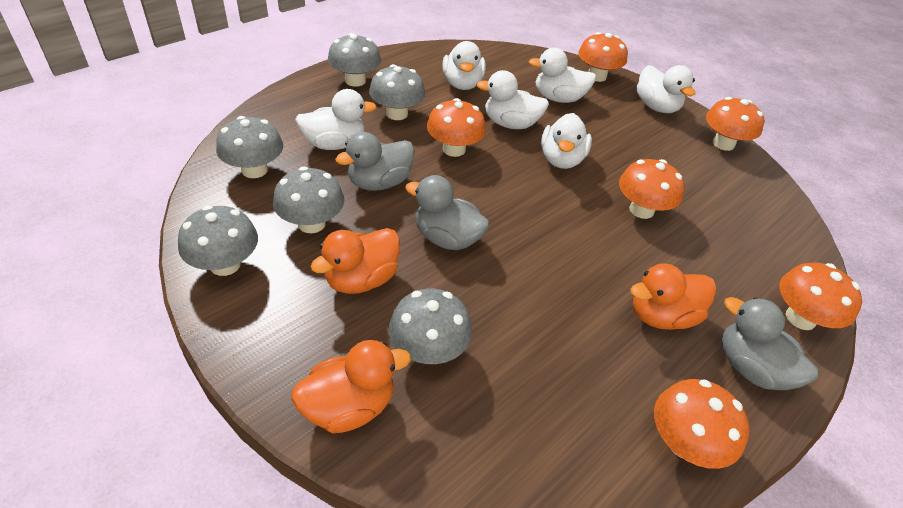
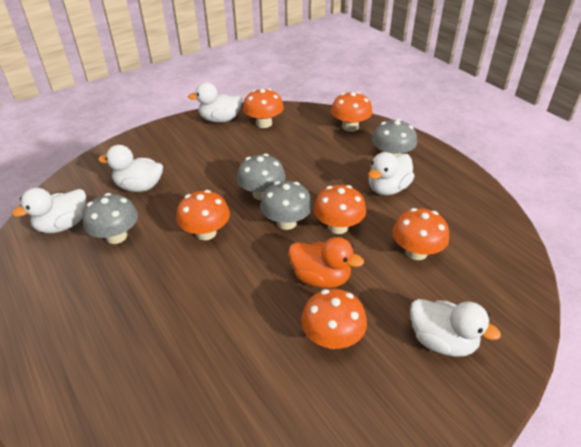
grey duck: 3 -> 0
grey mushroom: 6 -> 4
orange duck: 3 -> 1
white duck: 6 -> 5

